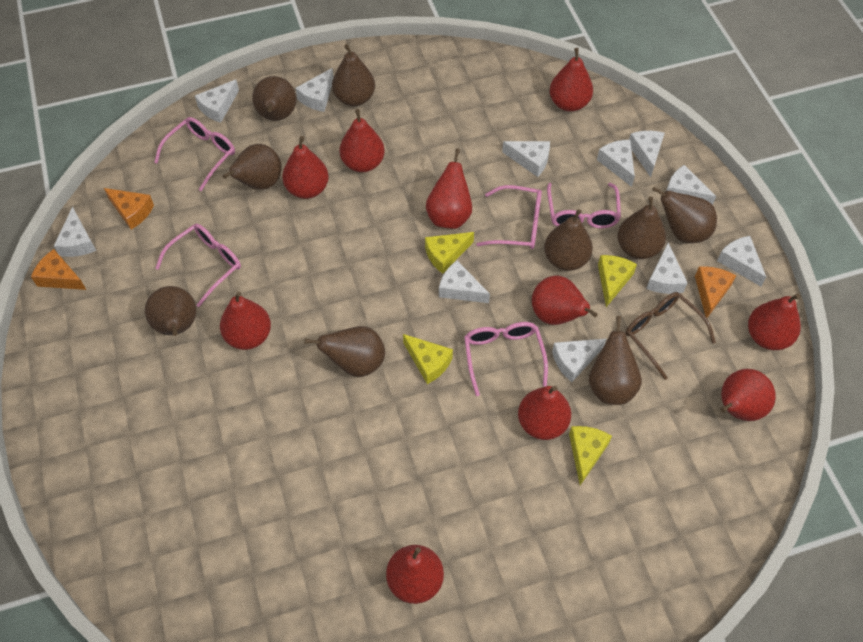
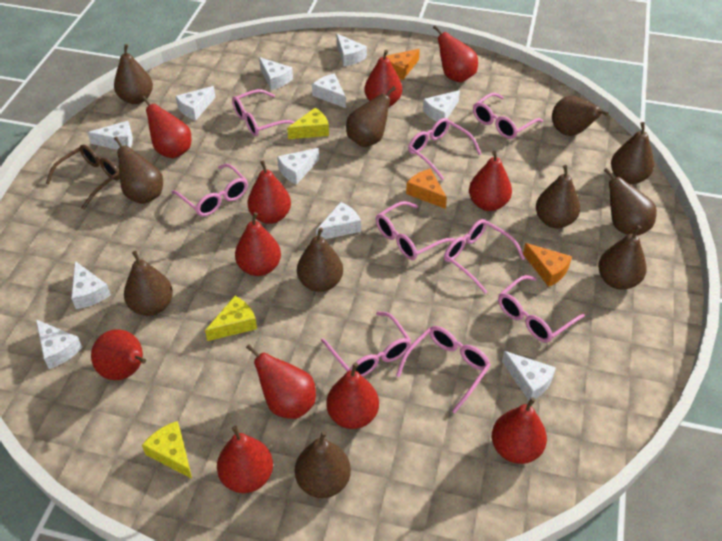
brown pear: 9 -> 11
pink glasses: 5 -> 9
red pear: 10 -> 11
yellow cheese: 4 -> 3

